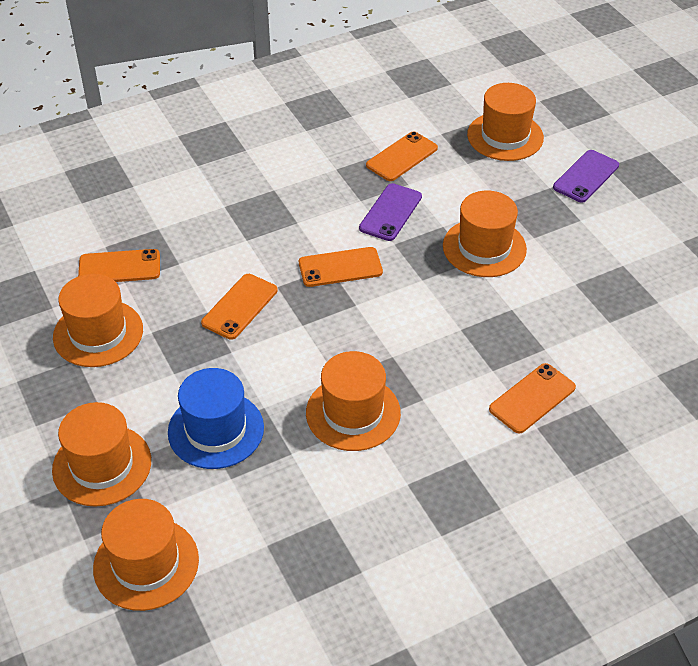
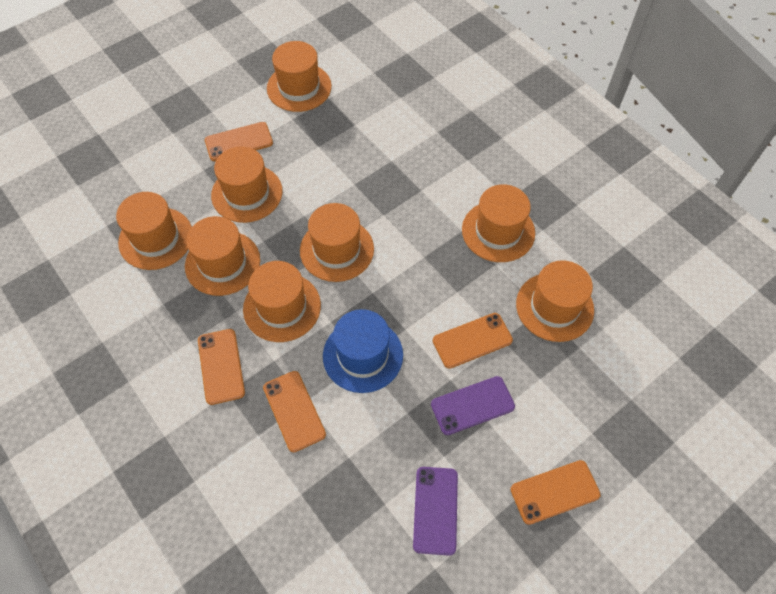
orange hat: 6 -> 8

